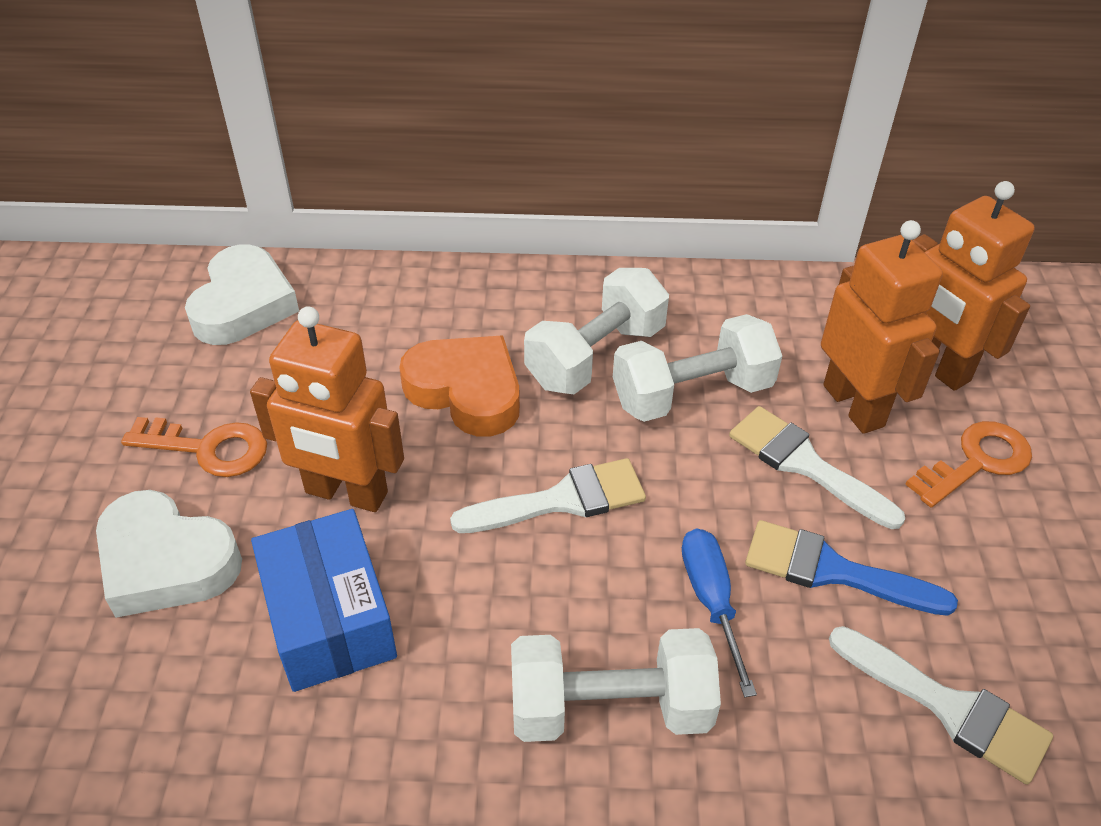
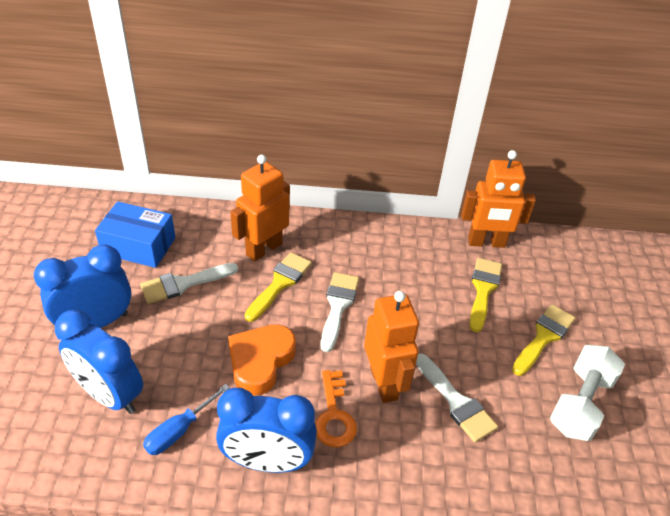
blue brush: 1 -> 0
blue clock: 0 -> 3
orange key: 2 -> 1
white dumbbell: 3 -> 1
white heart: 2 -> 0
yellow brush: 0 -> 3

